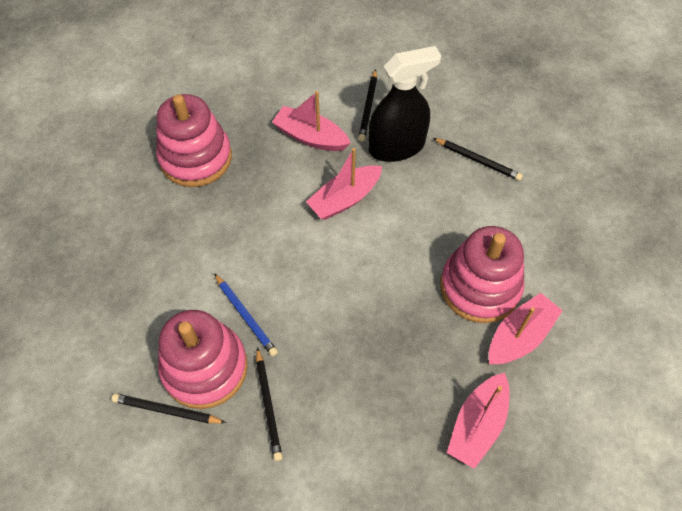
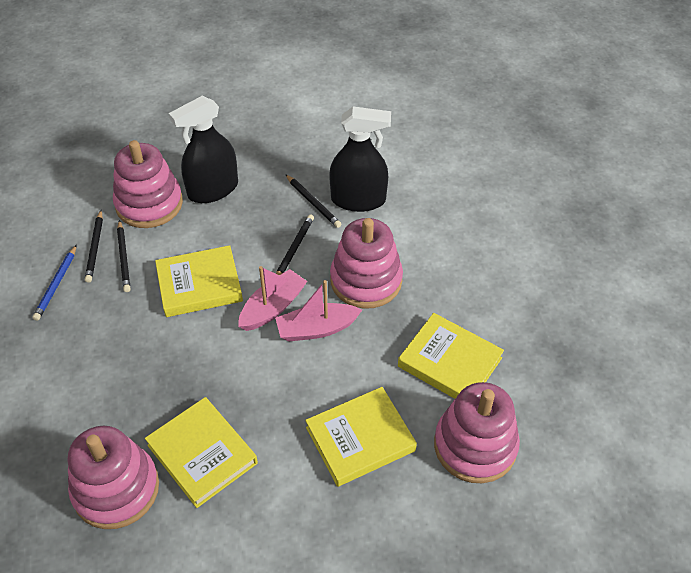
black spray bottle: 1 -> 2
pink boat: 4 -> 2
pink stacking toy: 3 -> 4
yellow book: 0 -> 4

